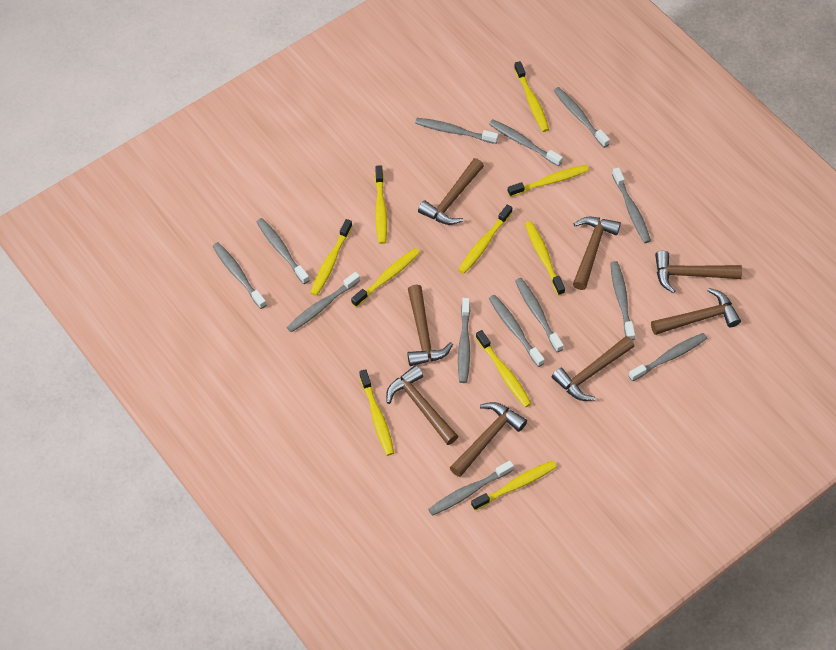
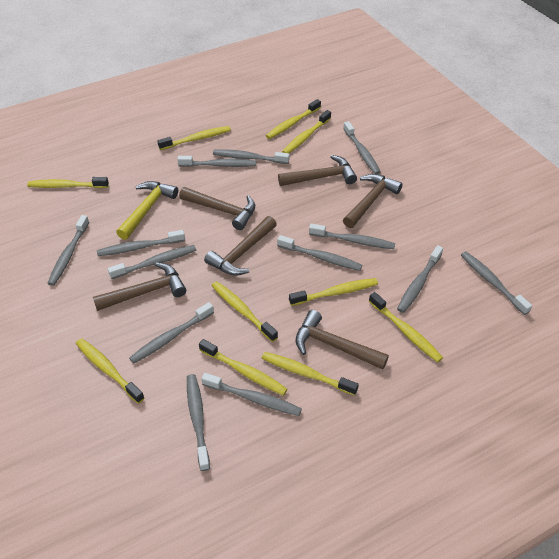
brown hammer: 8 -> 6
yellow hammer: 0 -> 1

